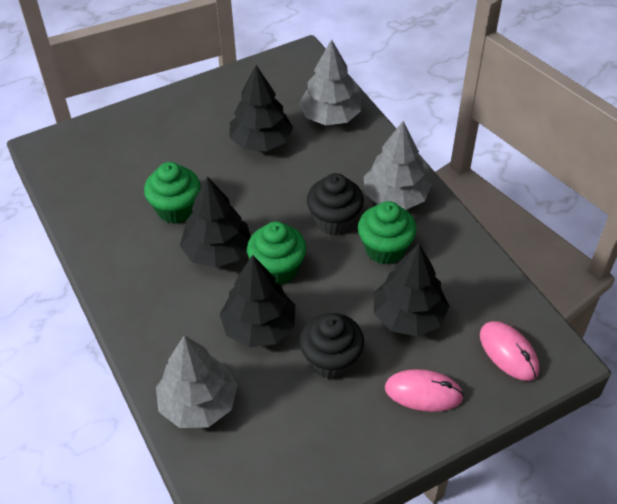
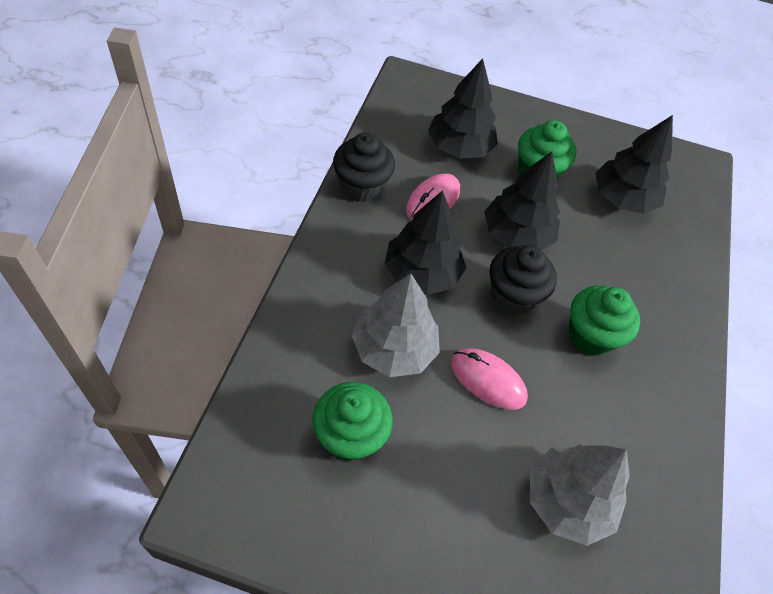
grey tree: 3 -> 2

